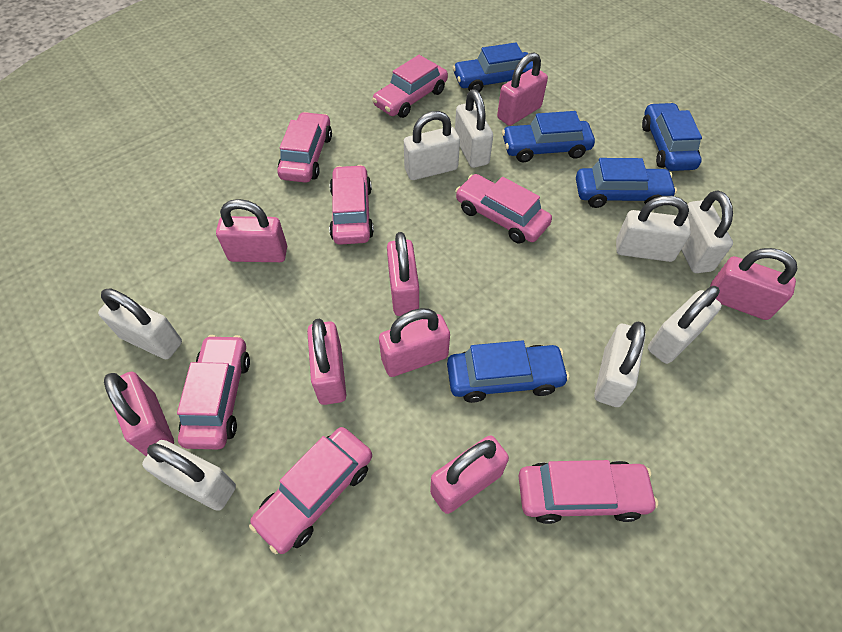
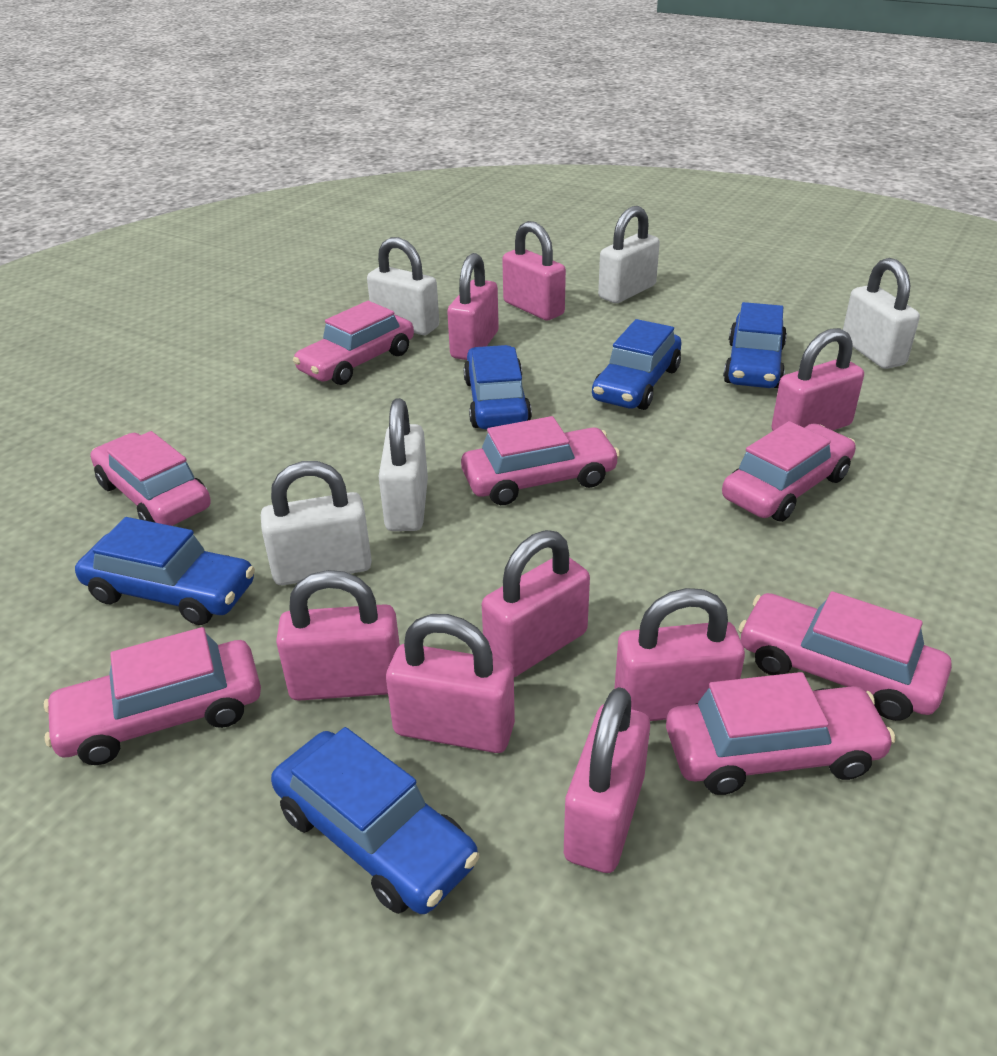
white padlock: 8 -> 5

